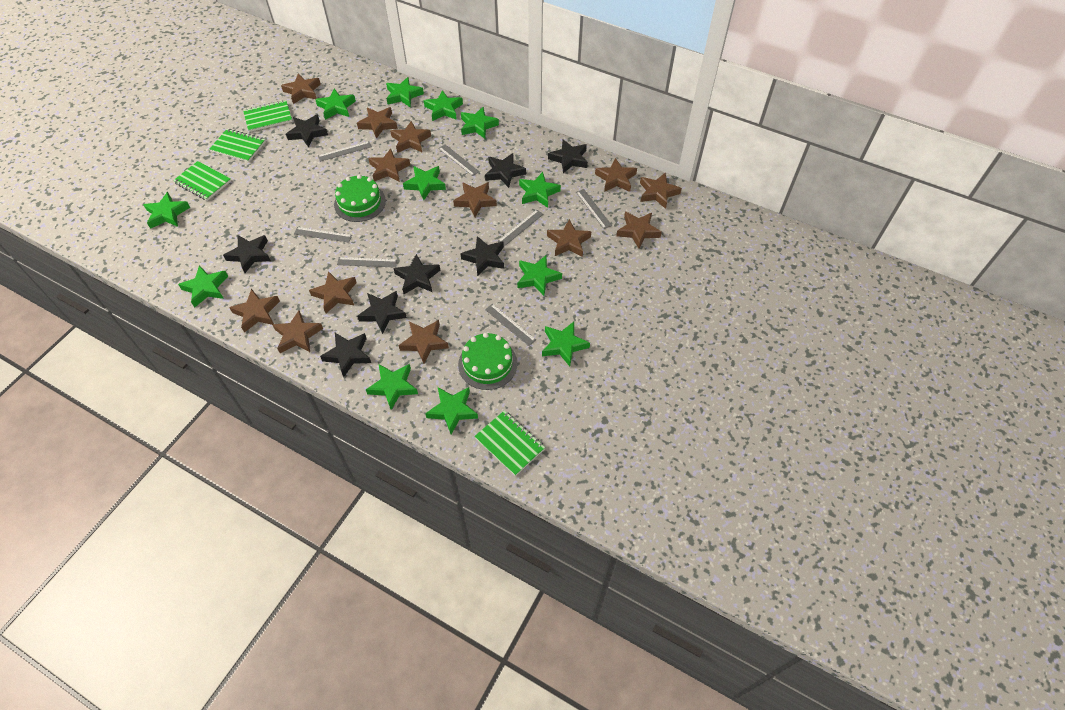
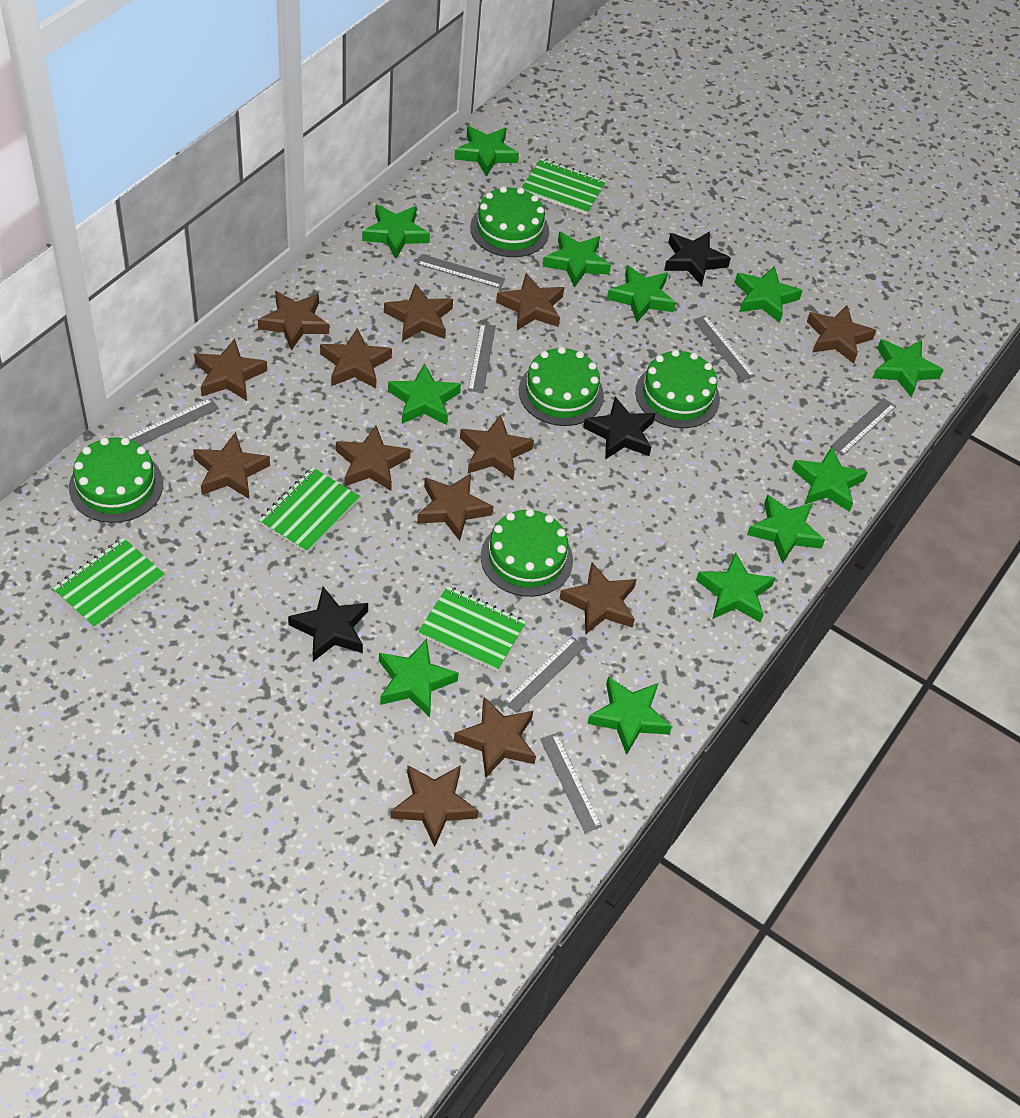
black star: 8 -> 3
green cake: 2 -> 5

